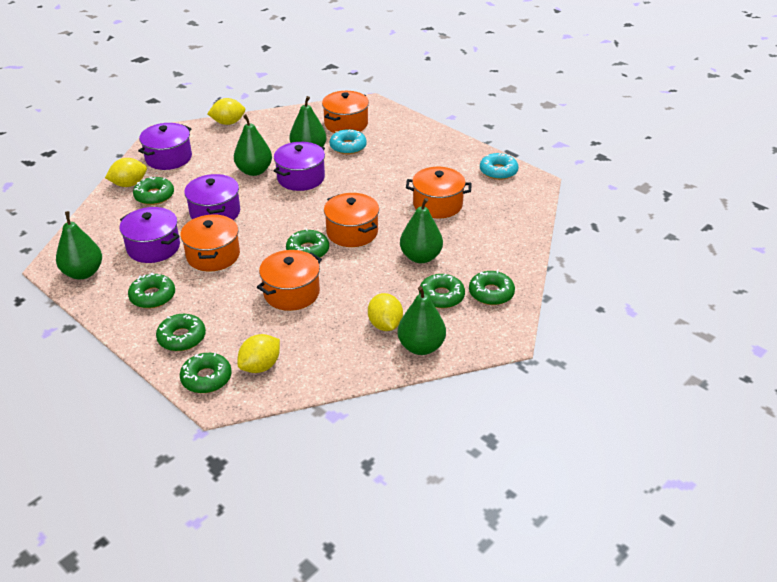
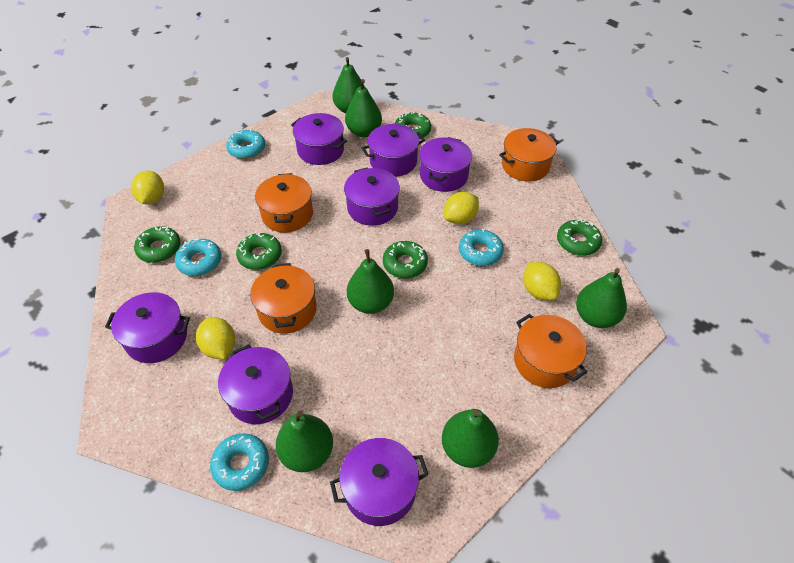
green donut: 7 -> 5
green pear: 5 -> 6
orange pot: 5 -> 4
purple pot: 4 -> 7
turquoise donut: 2 -> 4

